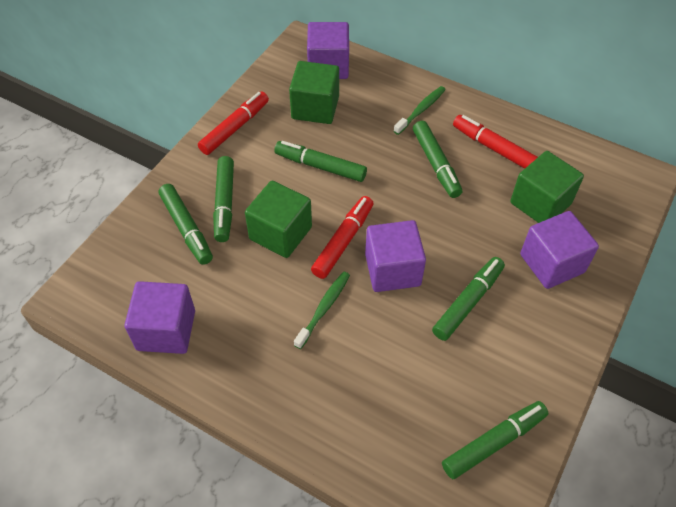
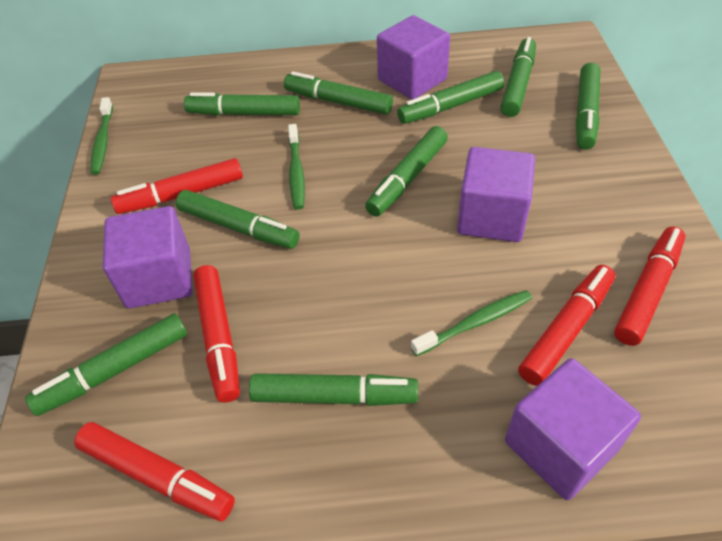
green cube: 3 -> 0
green marker: 6 -> 9
green toothbrush: 2 -> 3
red marker: 3 -> 5

